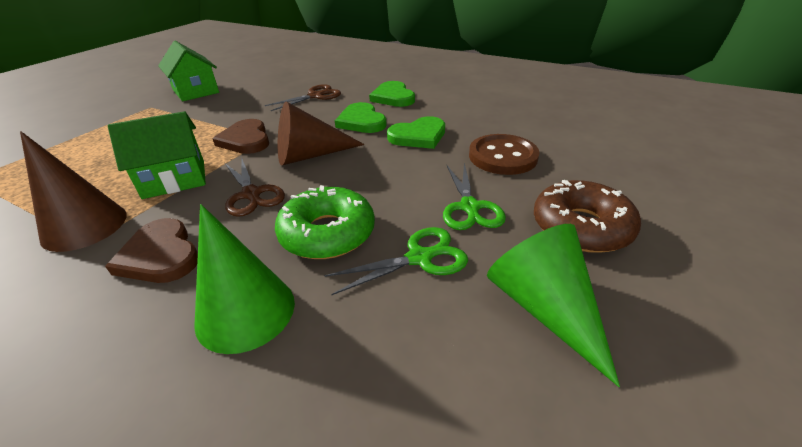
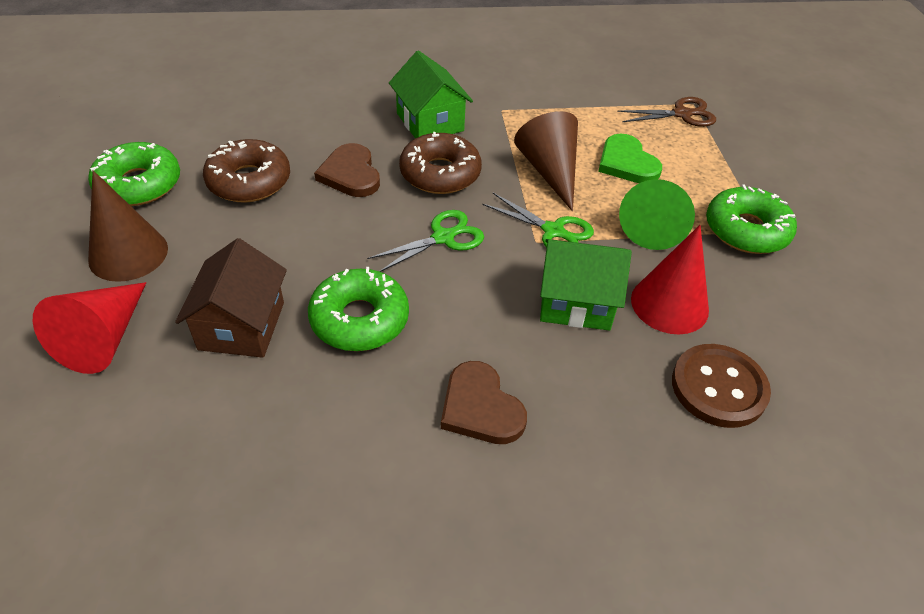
brown donut: 1 -> 2
brown house: 0 -> 1
brown scissors: 2 -> 1
green cone: 2 -> 1
green donut: 1 -> 3
green heart: 3 -> 1
red cone: 0 -> 2

